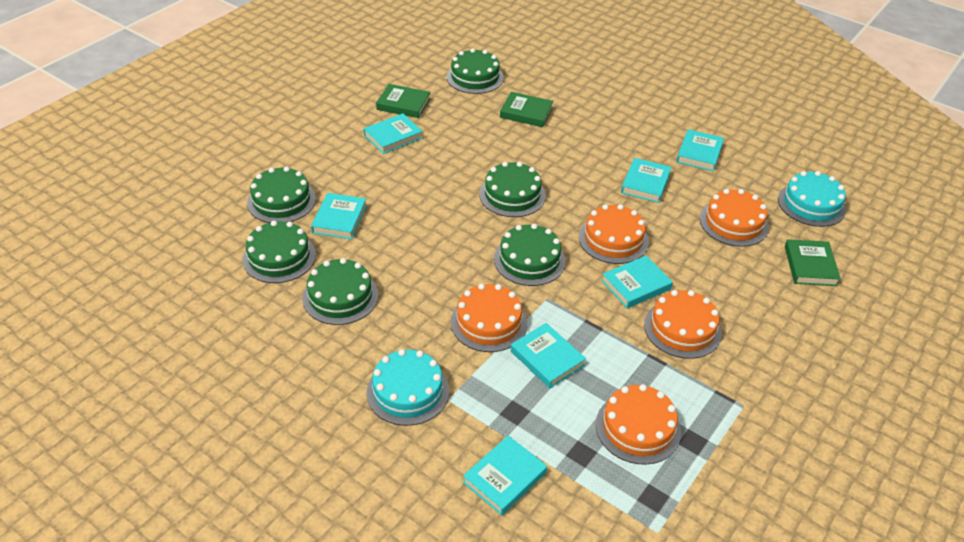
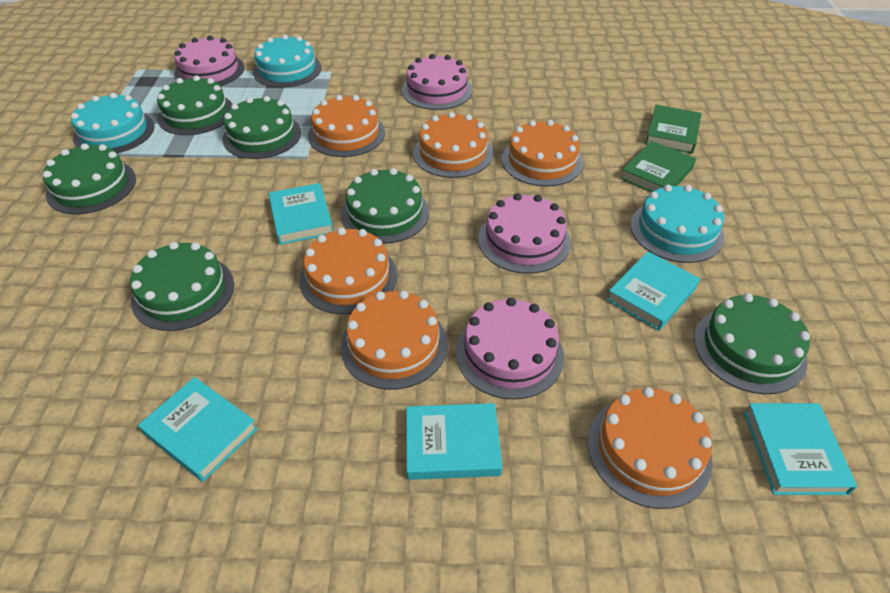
green book: 3 -> 2
orange cake: 5 -> 6
pink cake: 0 -> 4
turquoise book: 7 -> 5
turquoise cake: 2 -> 3

